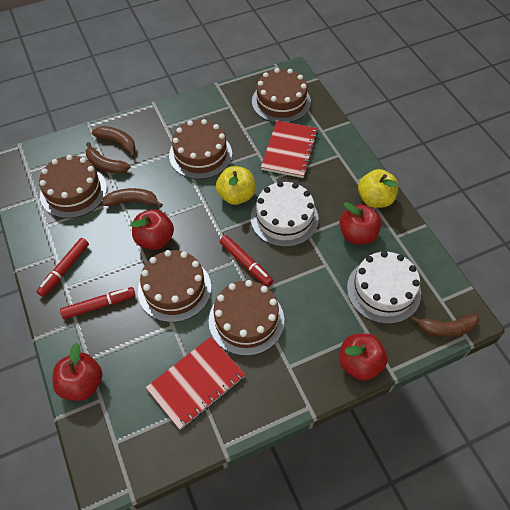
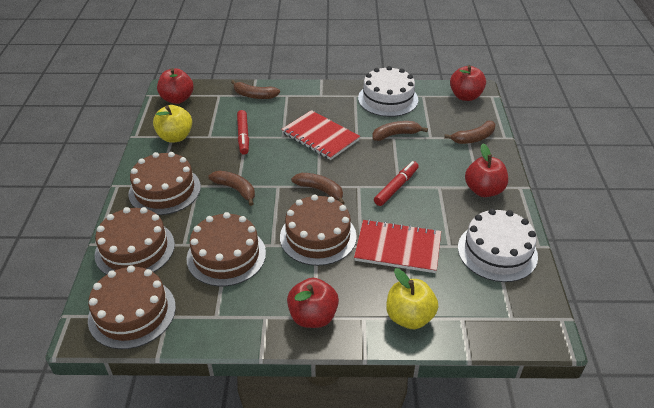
brown banana: 4 -> 5
red marker: 3 -> 2

